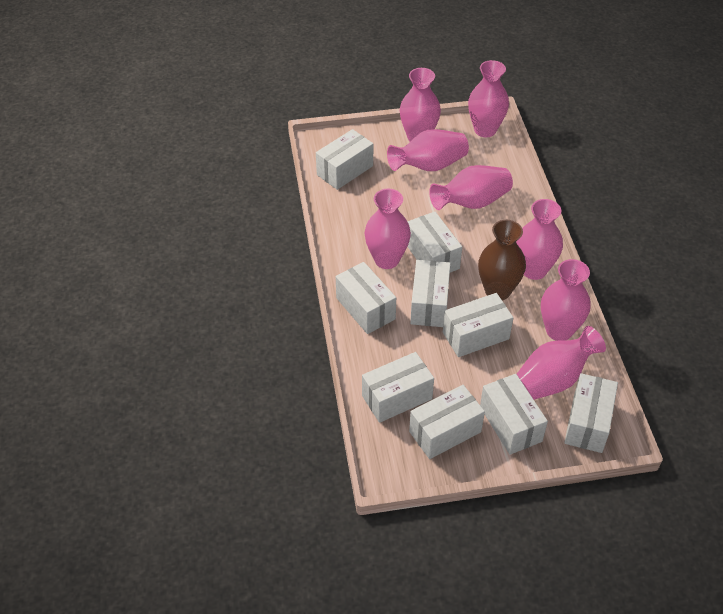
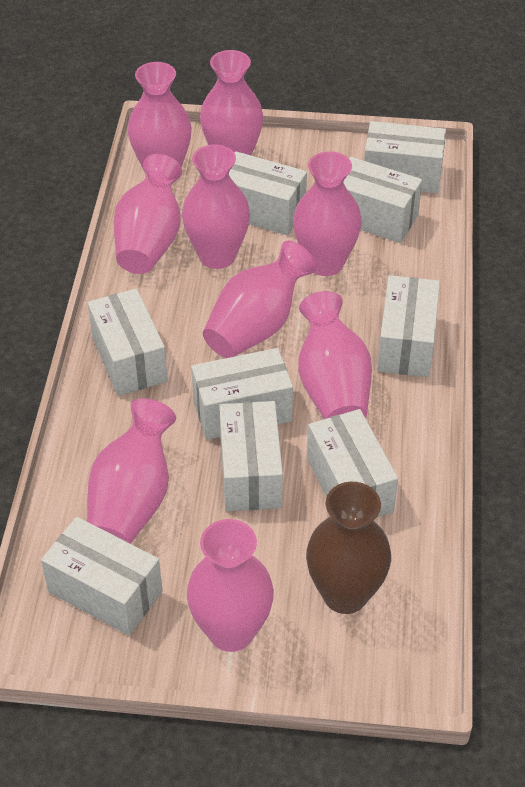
pink vase: 8 -> 9

